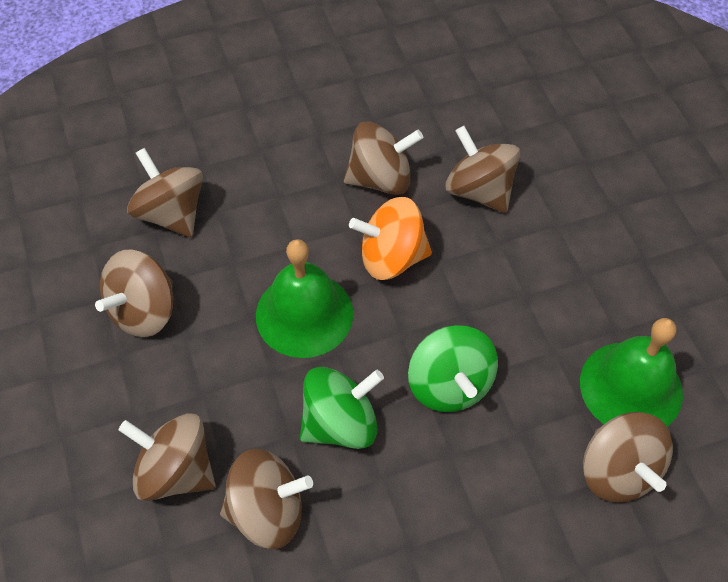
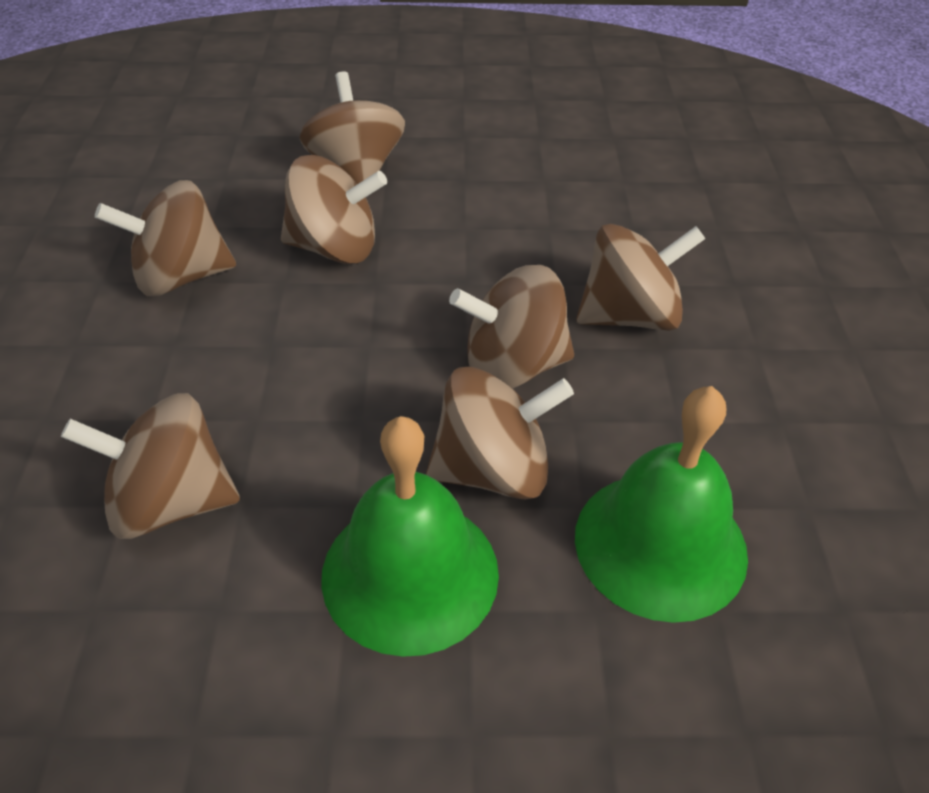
green spinning top: 2 -> 0
orange spinning top: 1 -> 0

